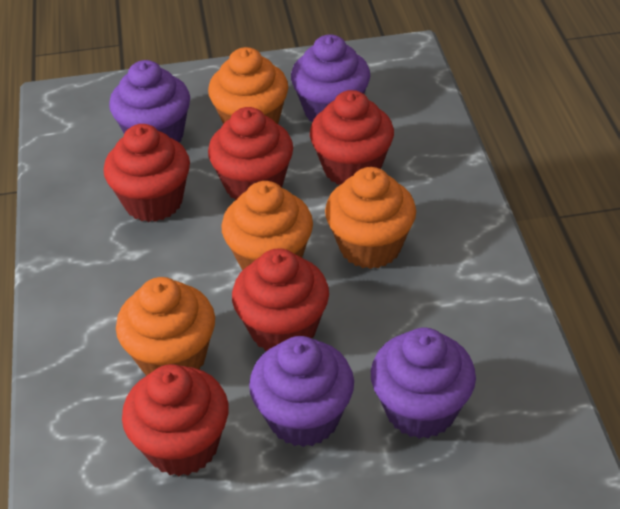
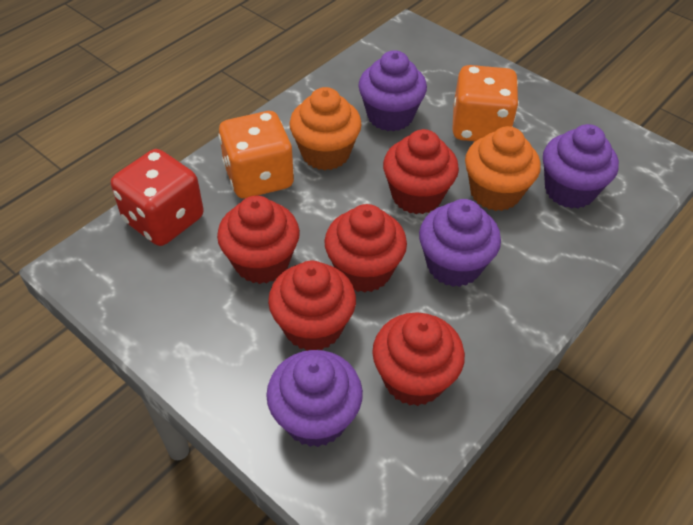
orange cupcake: 4 -> 2
orange dice: 0 -> 2
red dice: 0 -> 1

